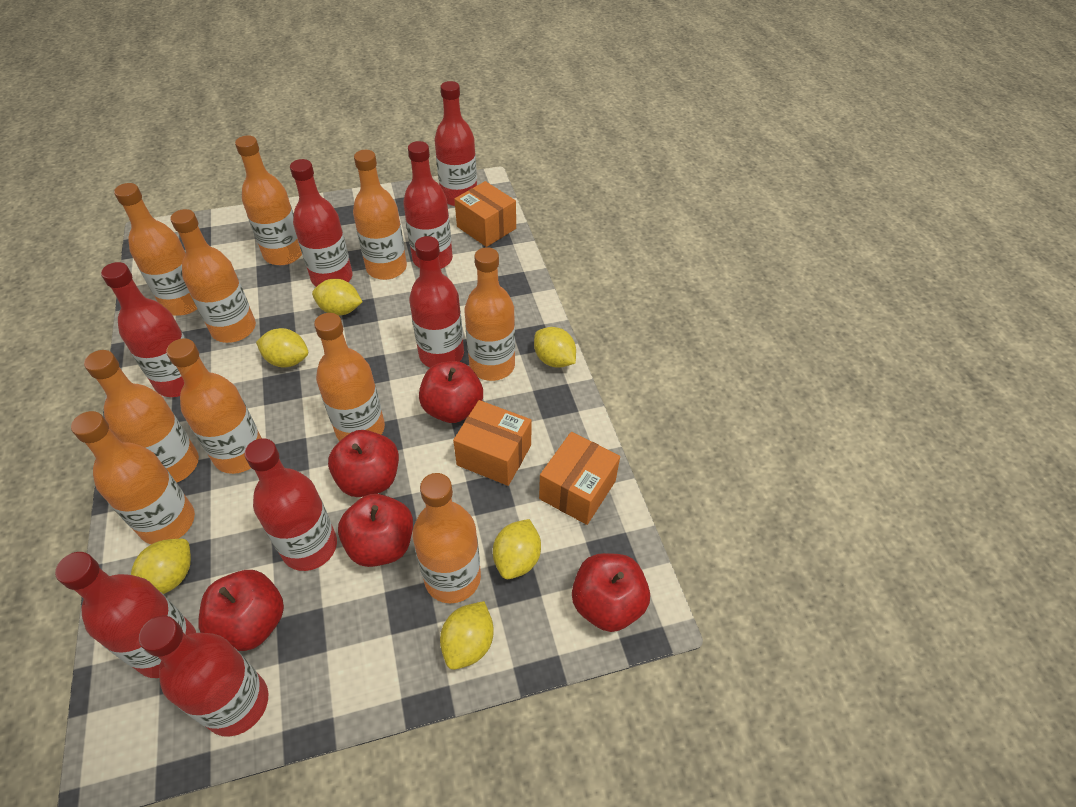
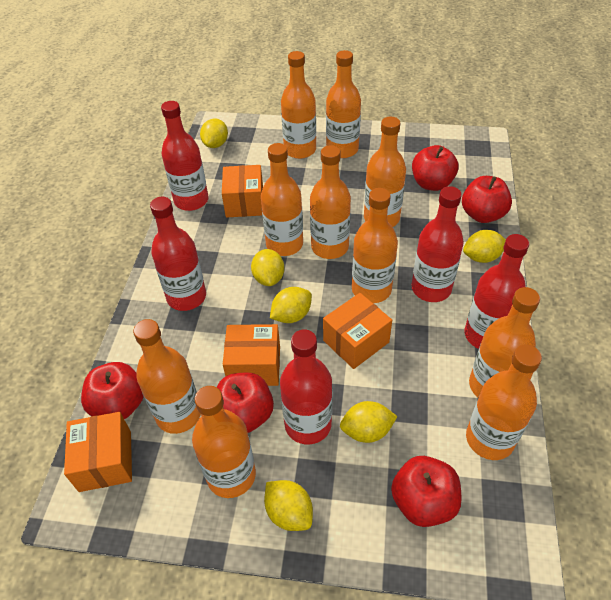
orange box: 3 -> 4
red bottle: 8 -> 5

